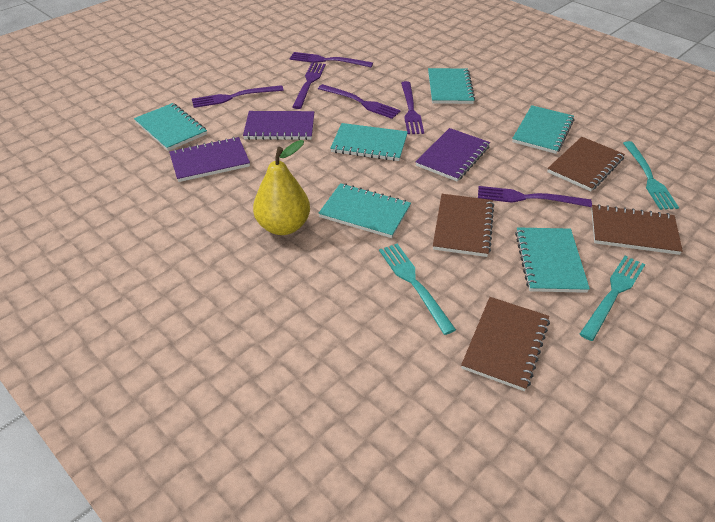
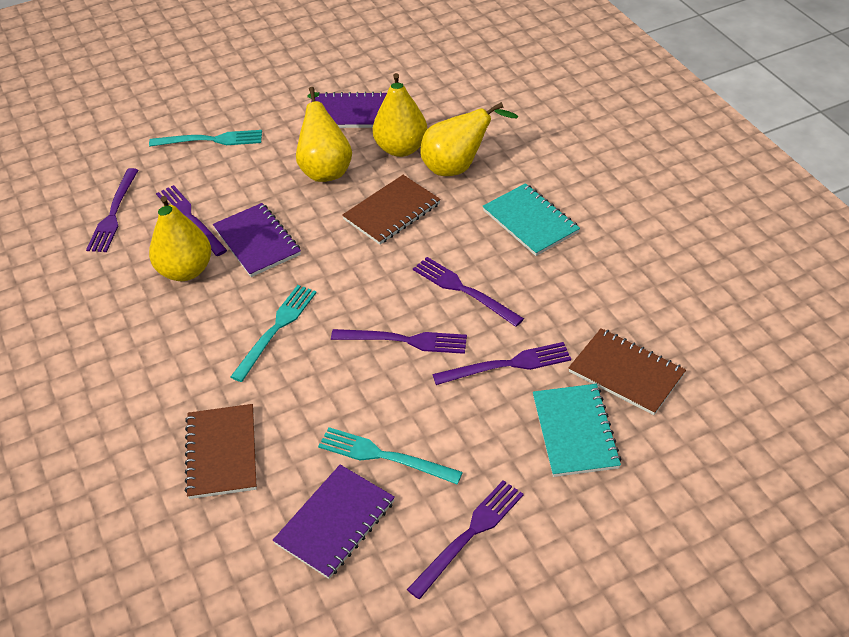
brown notebook: 4 -> 3
turquoise notebook: 6 -> 2
yellow pear: 1 -> 4

